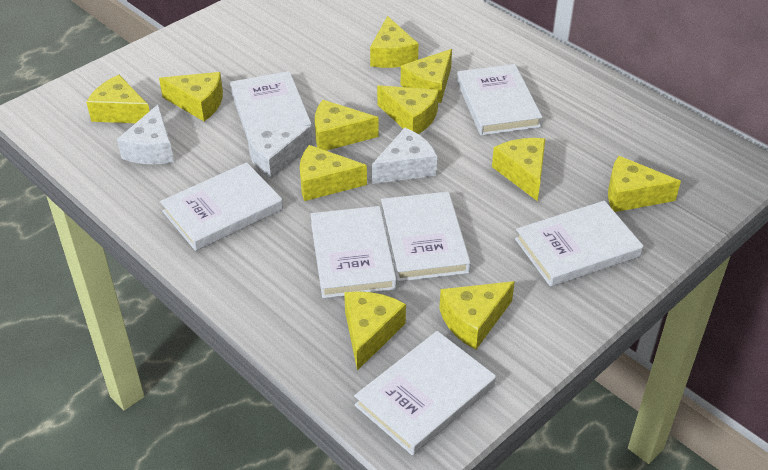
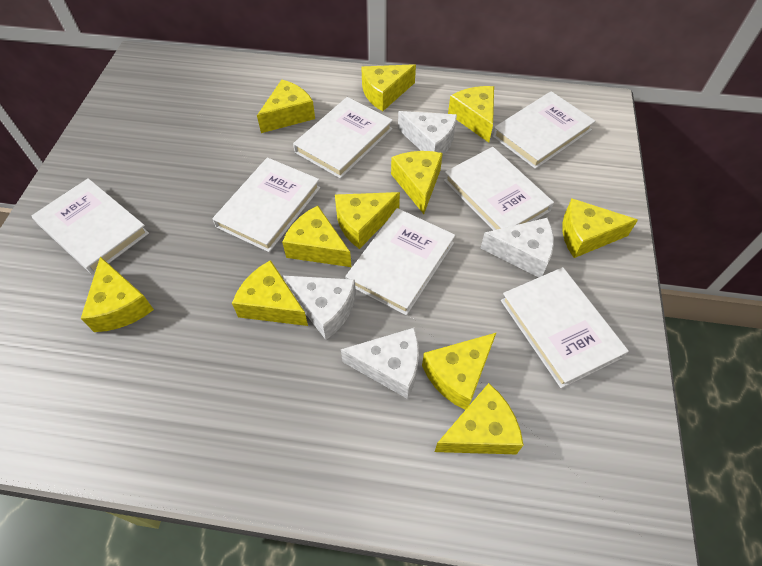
white cheese: 3 -> 4

